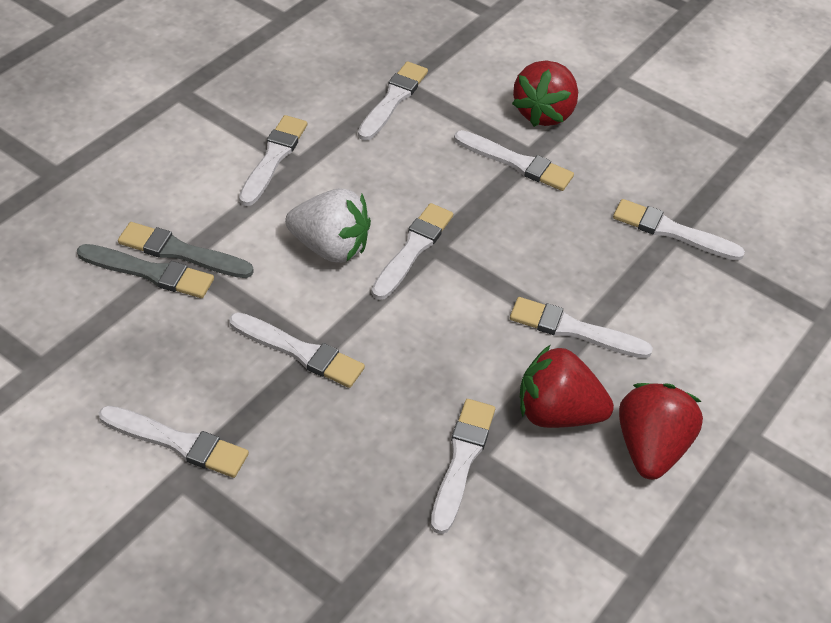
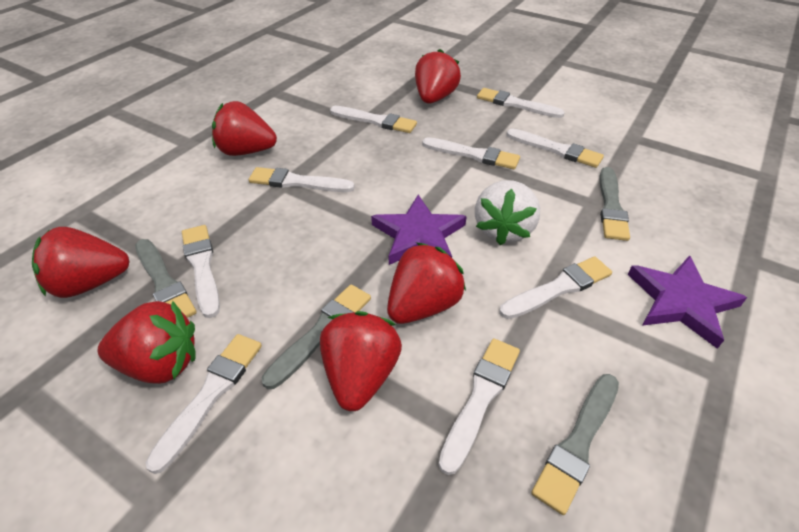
grey brush: 2 -> 4
purple star: 0 -> 2
red strawberry: 3 -> 6

